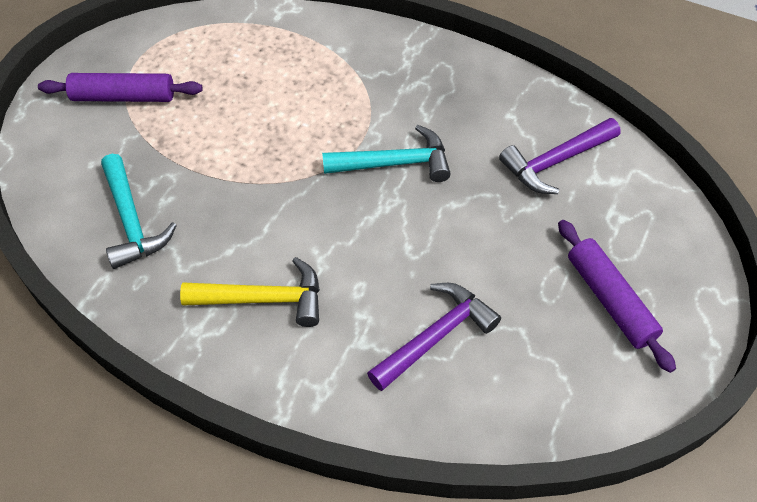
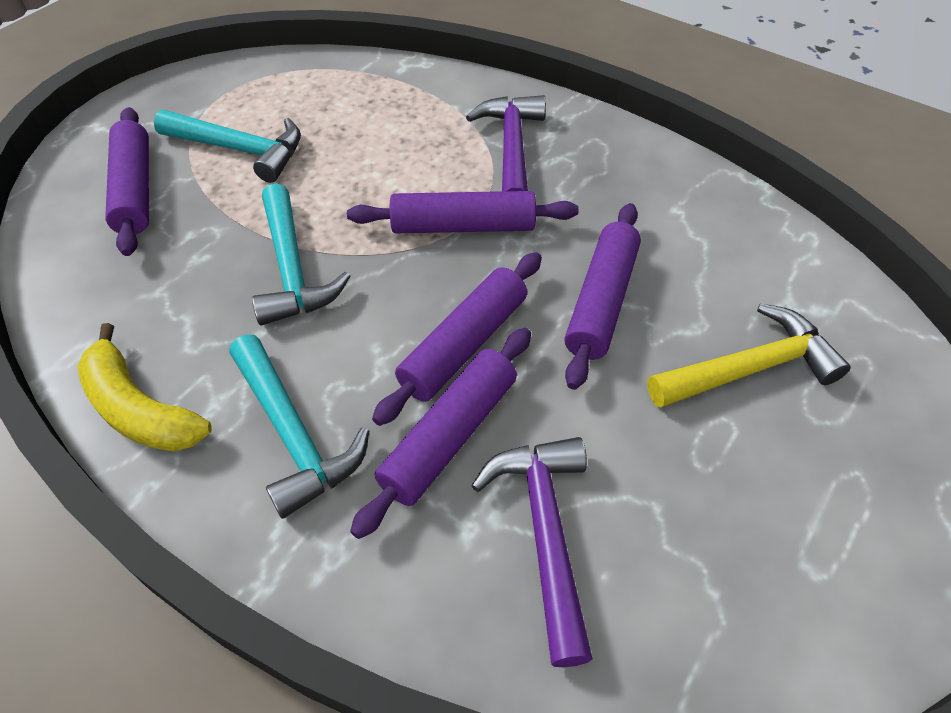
purple rolling pin: 2 -> 5
turquoise hammer: 2 -> 3
yellow banana: 0 -> 1

